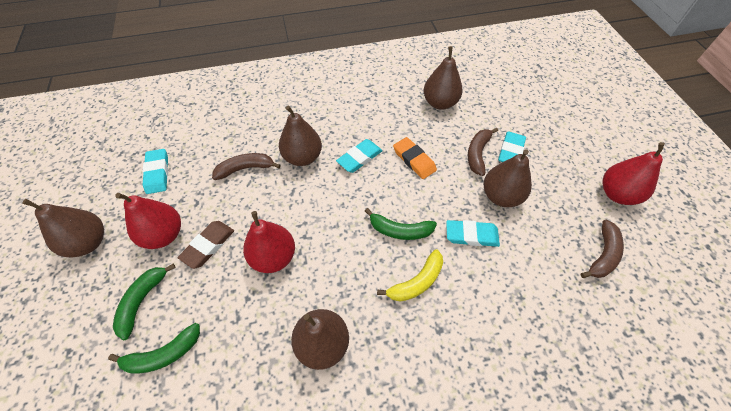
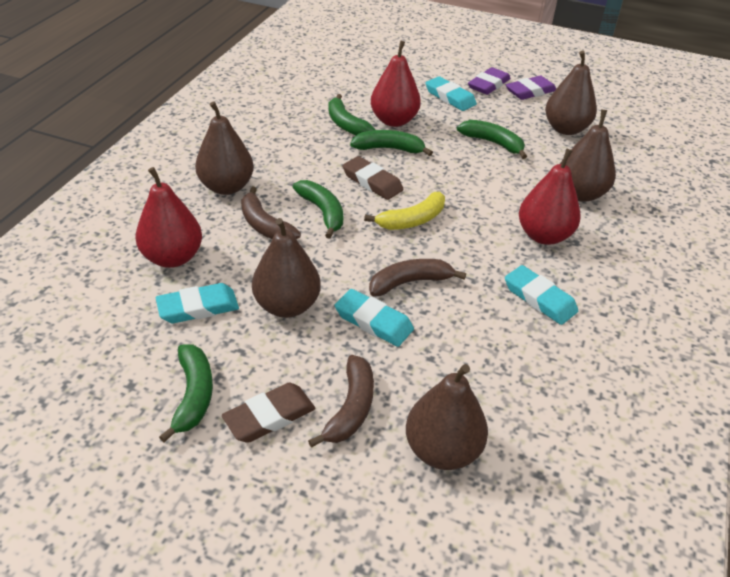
brown eraser: 1 -> 2
green banana: 3 -> 5
orange eraser: 1 -> 0
purple eraser: 0 -> 2

